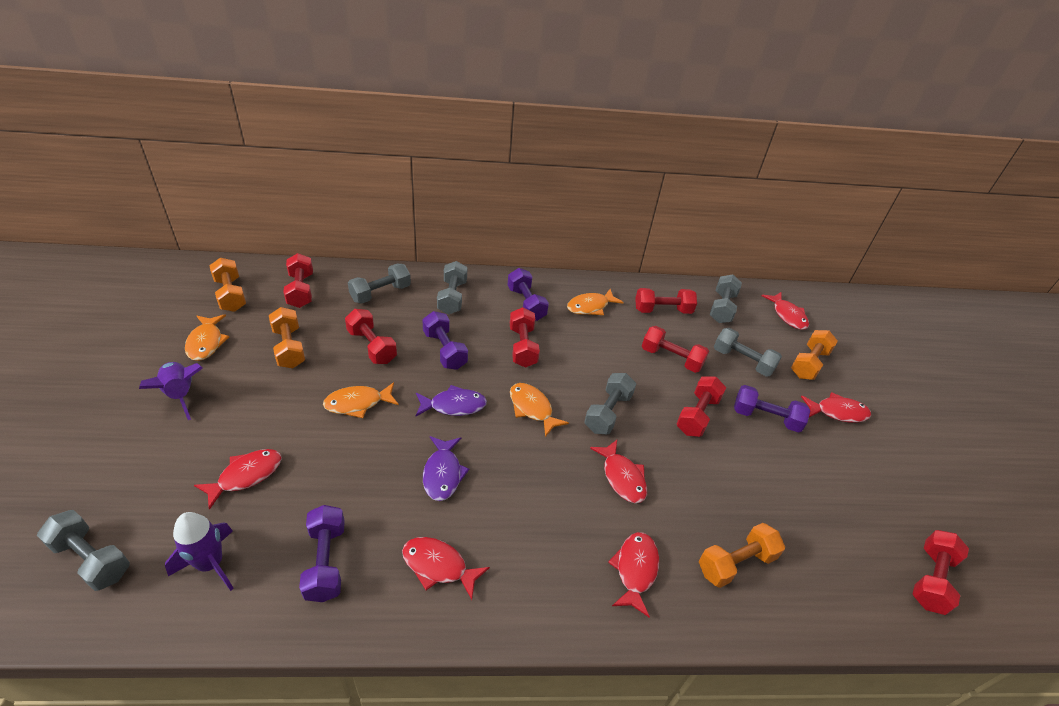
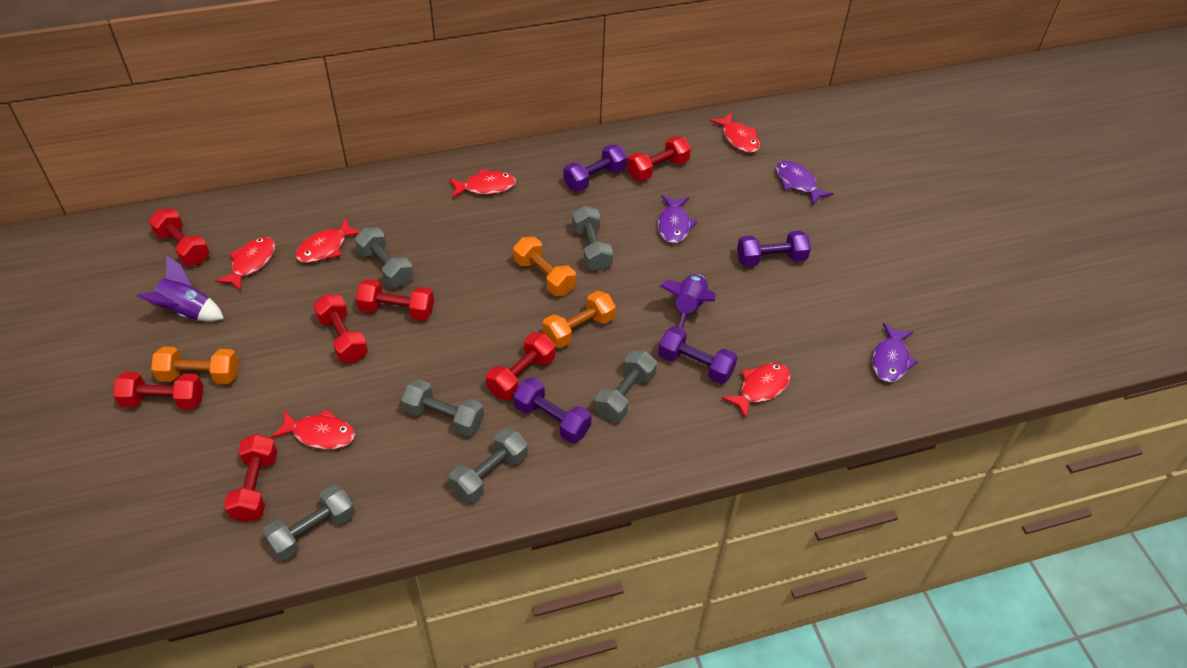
orange dumbbell: 4 -> 3
orange fish: 4 -> 0
purple fish: 2 -> 3

